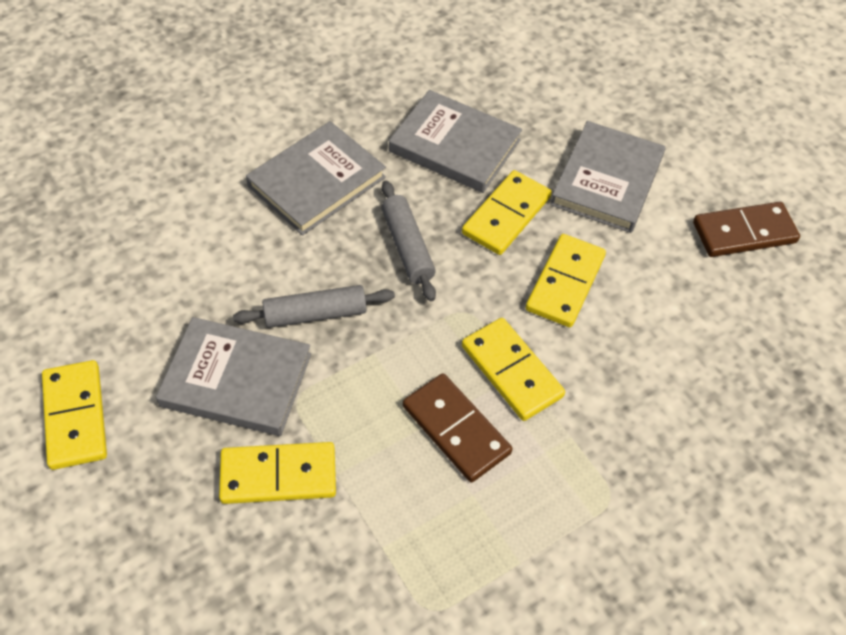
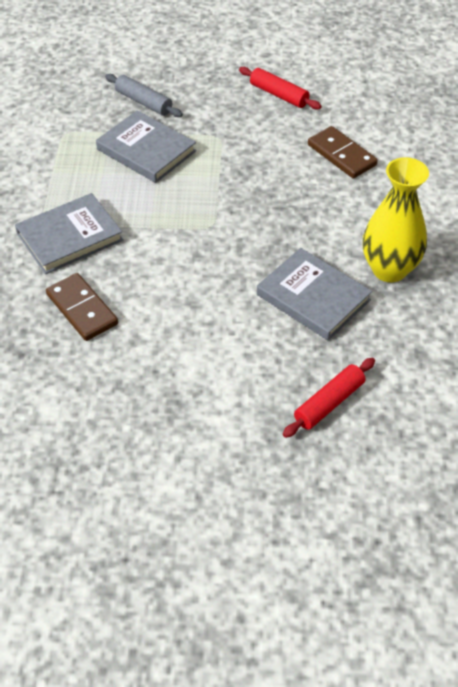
grey book: 4 -> 3
grey rolling pin: 2 -> 1
red rolling pin: 0 -> 2
yellow domino: 5 -> 0
yellow vase: 0 -> 1

